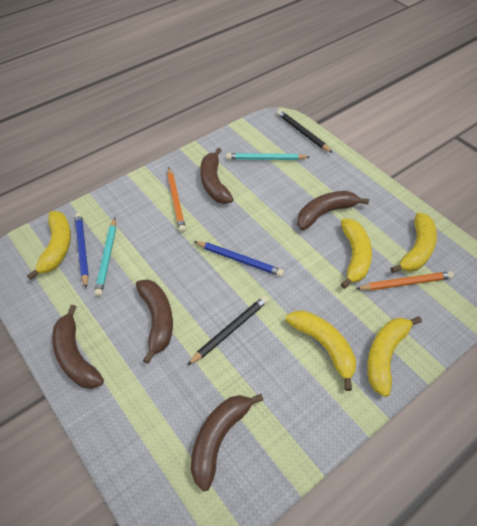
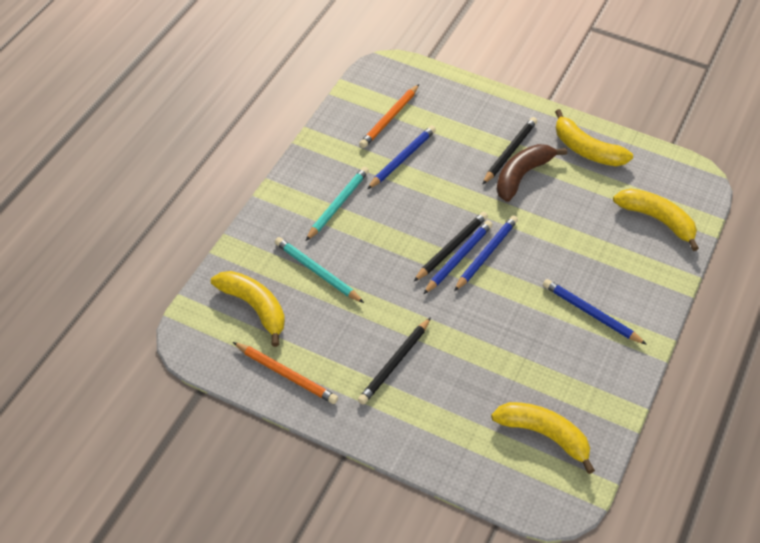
black pencil: 2 -> 3
blue pencil: 2 -> 4
brown banana: 5 -> 1
yellow banana: 5 -> 4

